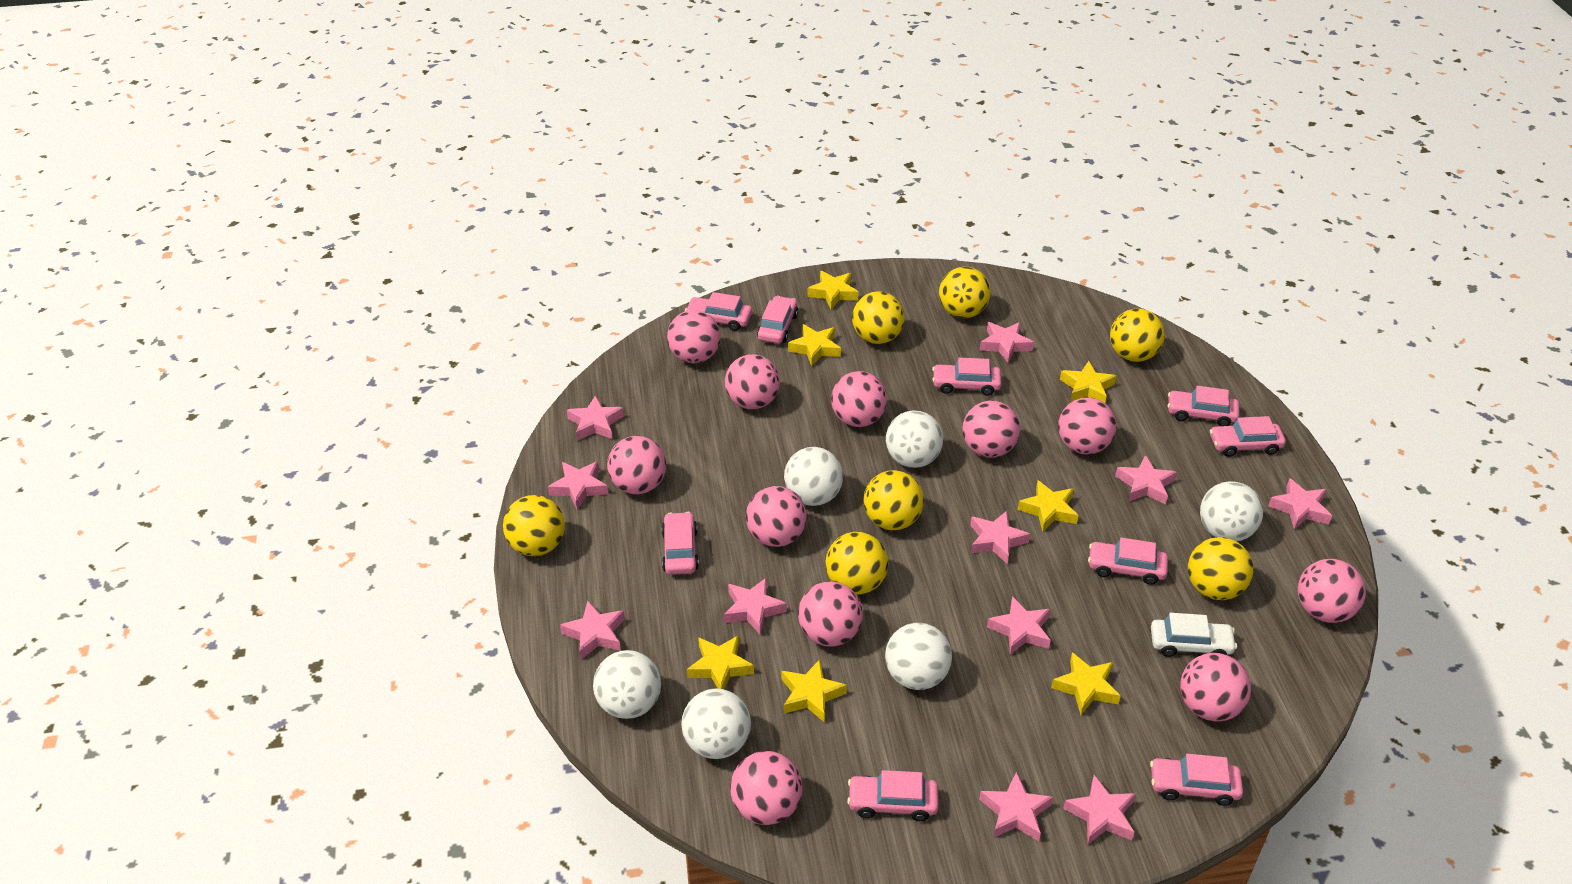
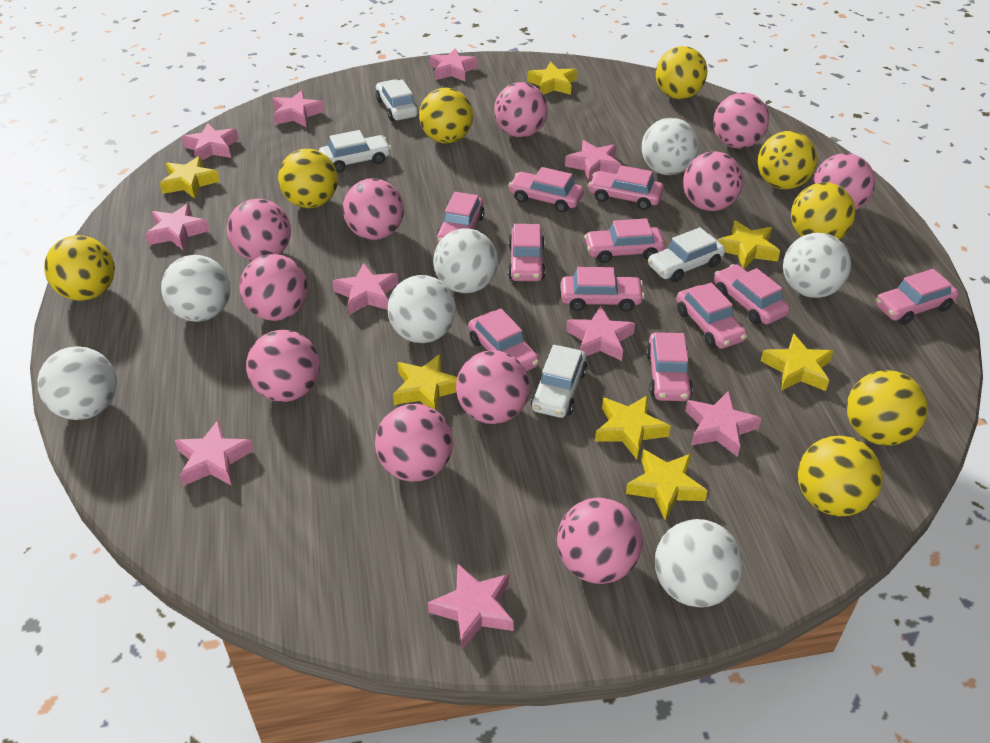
pink car: 9 -> 11
pink star: 11 -> 10
white ball: 6 -> 7
white car: 1 -> 4
yellow ball: 7 -> 8

